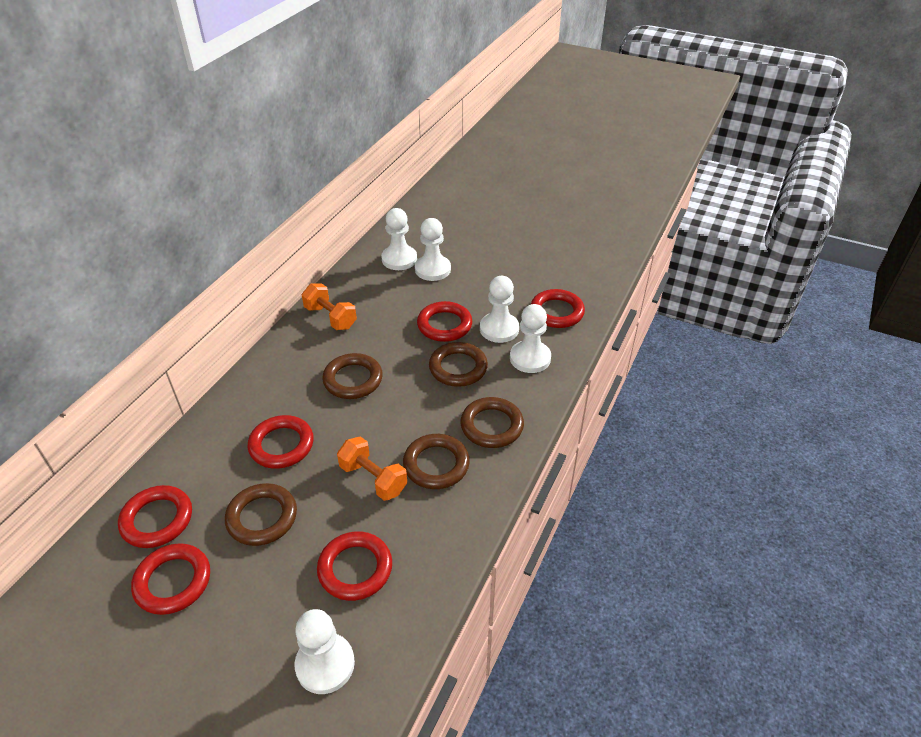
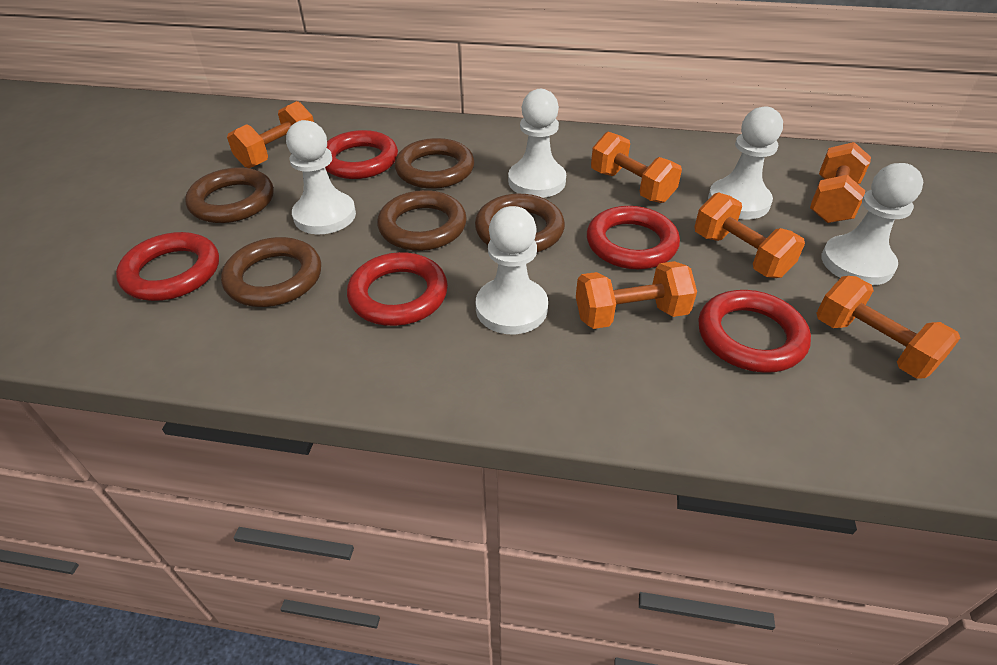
orange dumbbell: 2 -> 6
red ring: 6 -> 5

